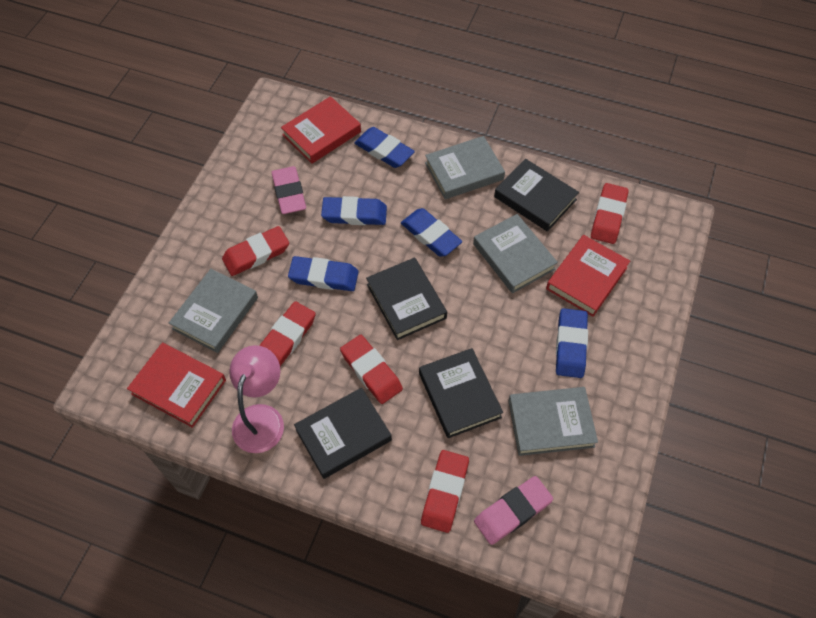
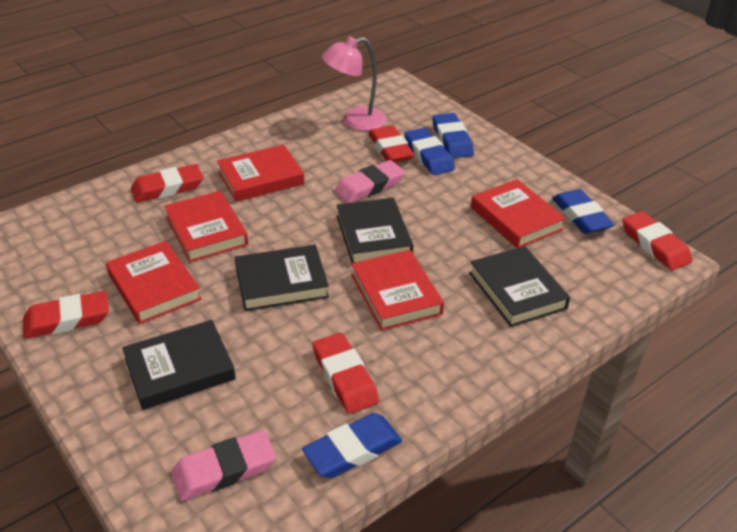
blue eraser: 5 -> 4
grey book: 4 -> 0
red book: 3 -> 5

